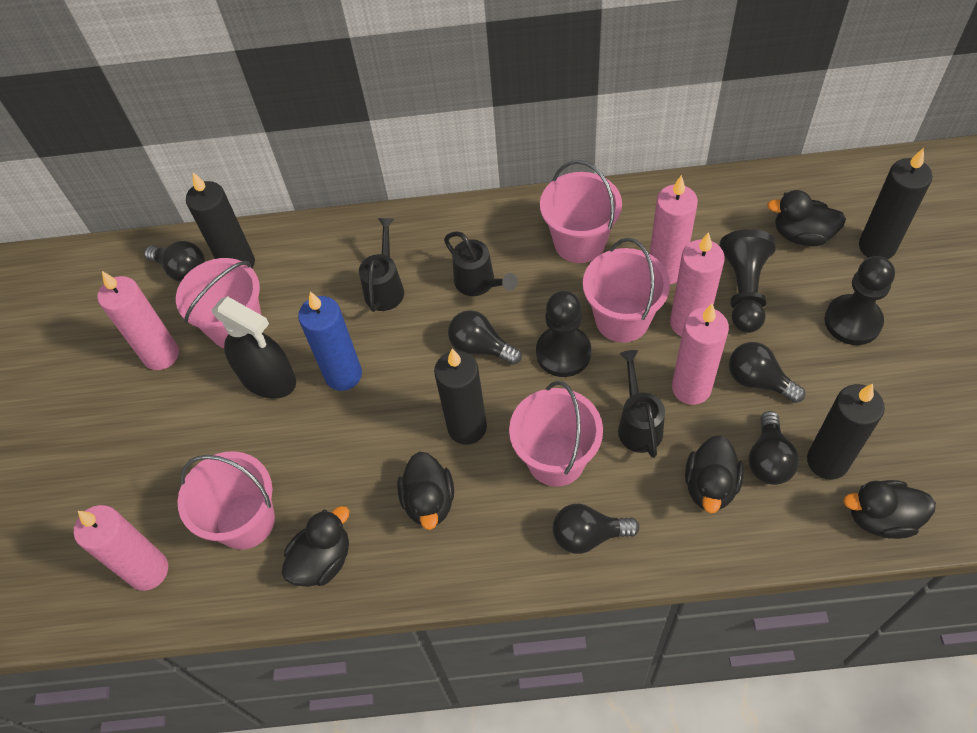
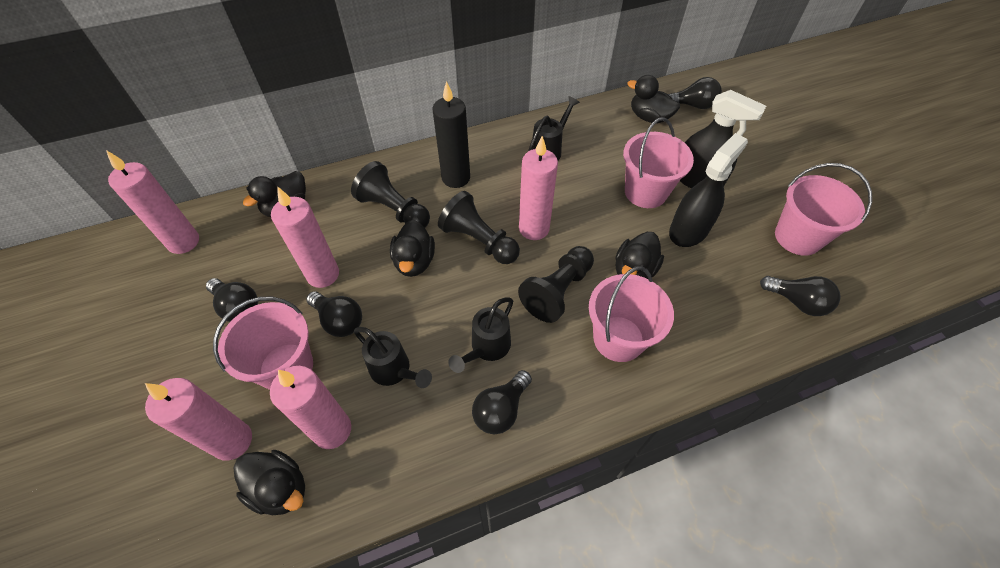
black candle: 4 -> 1
black spray bottle: 1 -> 2
blue candle: 1 -> 0
pink bucket: 5 -> 4

